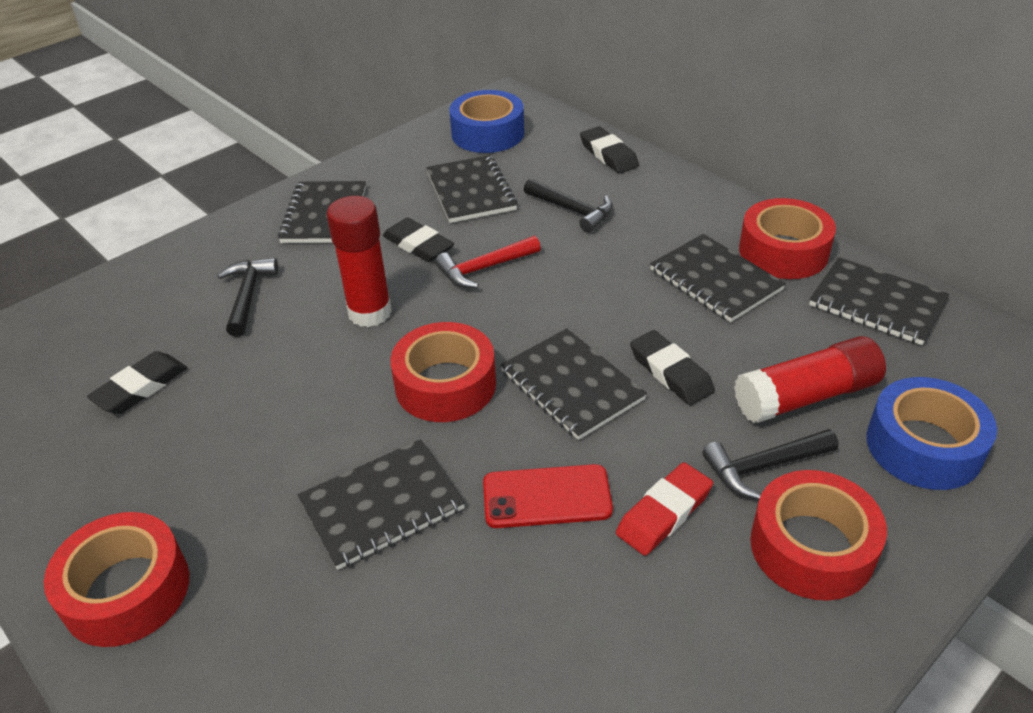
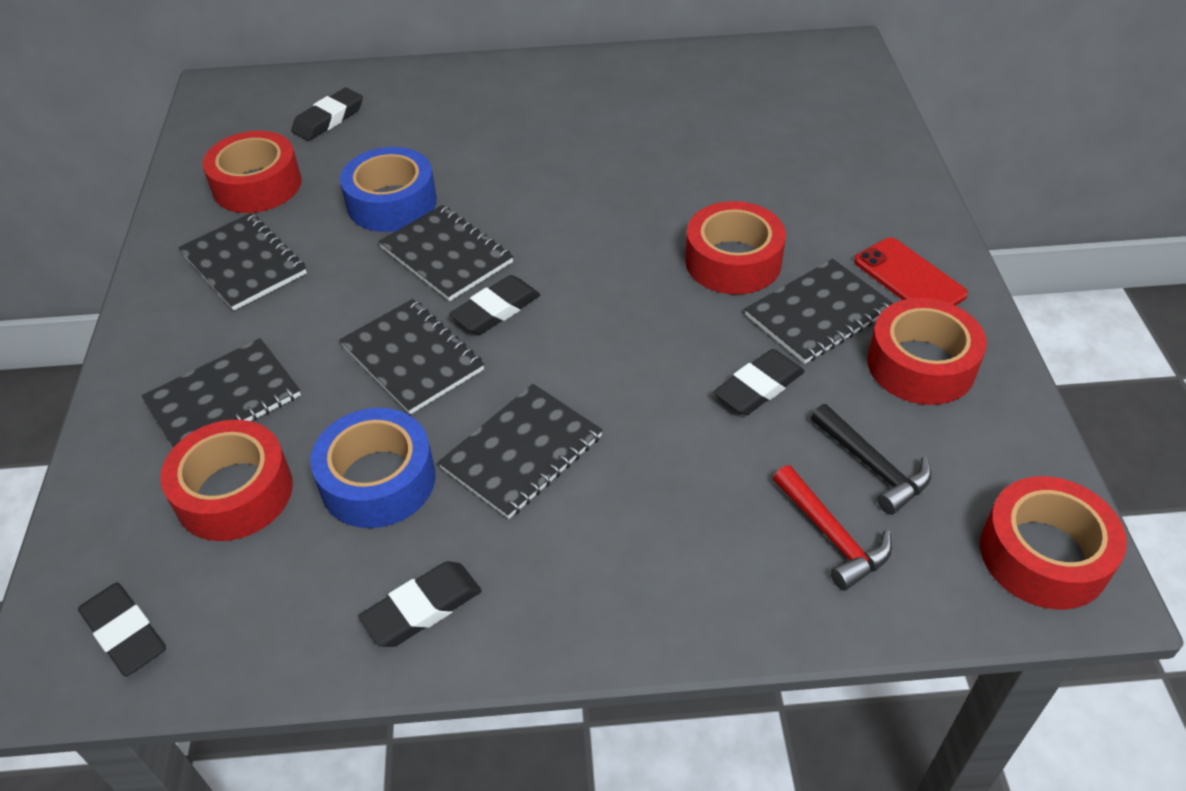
black eraser: 4 -> 5
black hammer: 3 -> 1
red eraser: 1 -> 0
red glue stick: 2 -> 0
red tape: 4 -> 5

